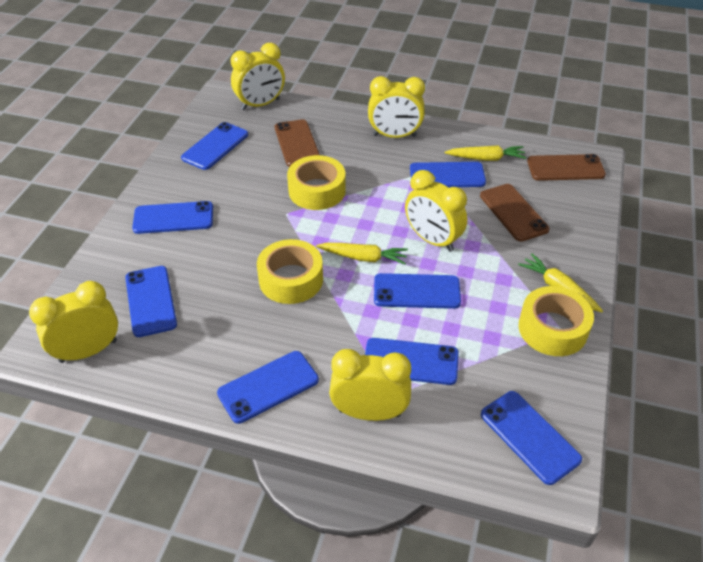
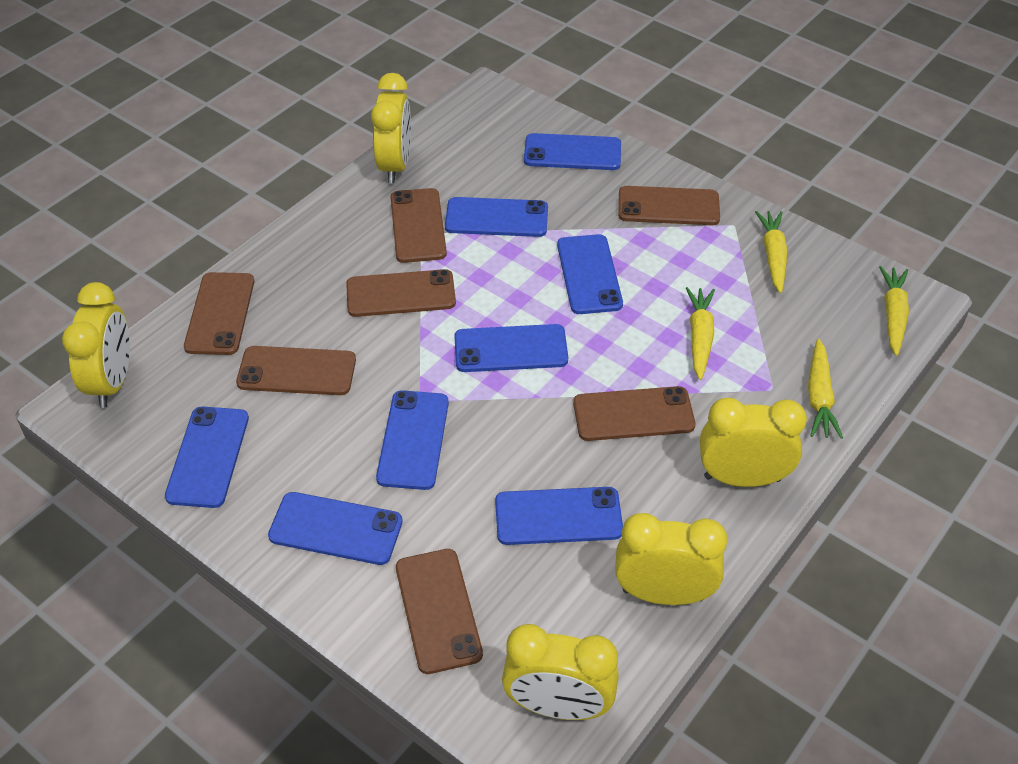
brown phone: 3 -> 7
yellow carrot: 3 -> 4
yellow tape: 3 -> 0

